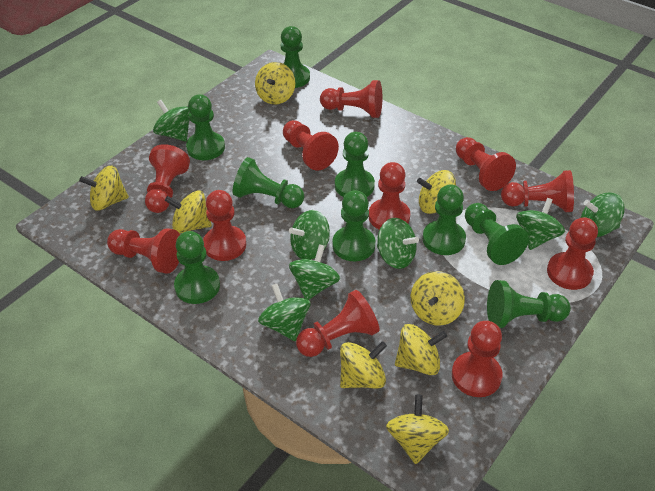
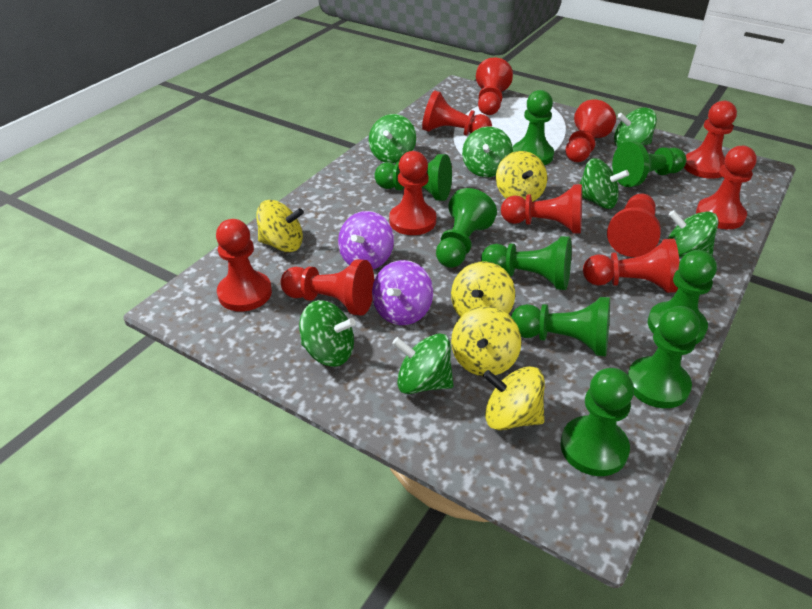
purple spinning top: 0 -> 2
yellow spinning top: 8 -> 5

